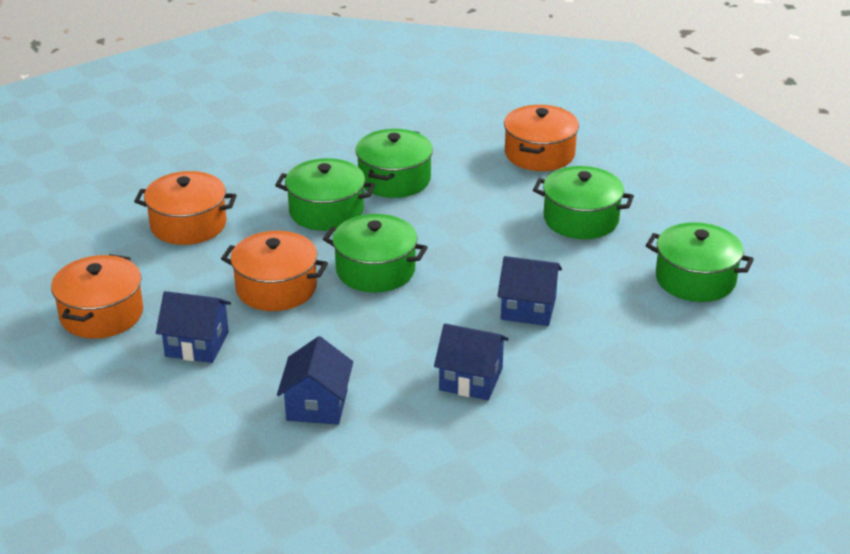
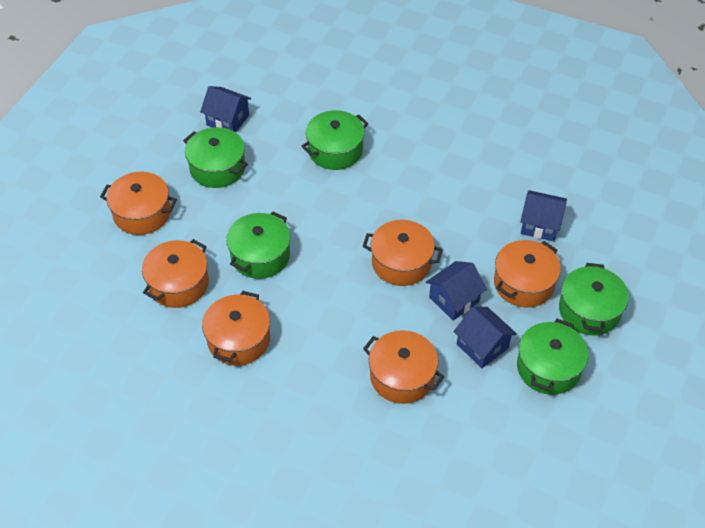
orange pot: 4 -> 6

